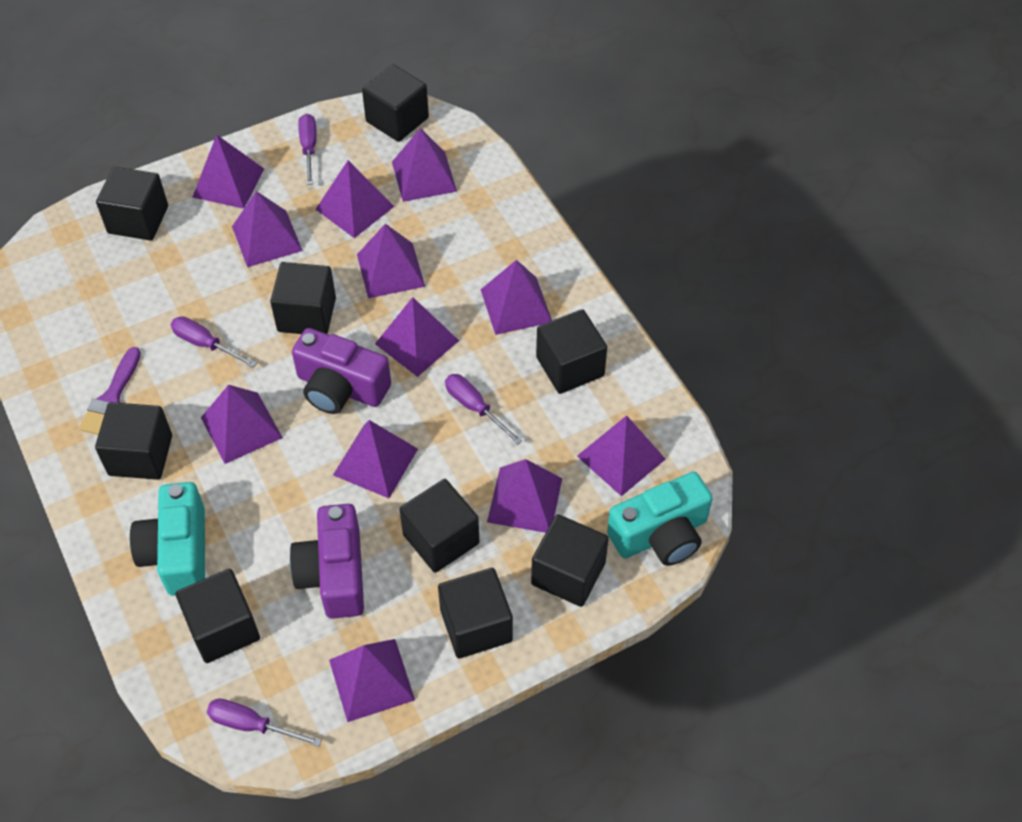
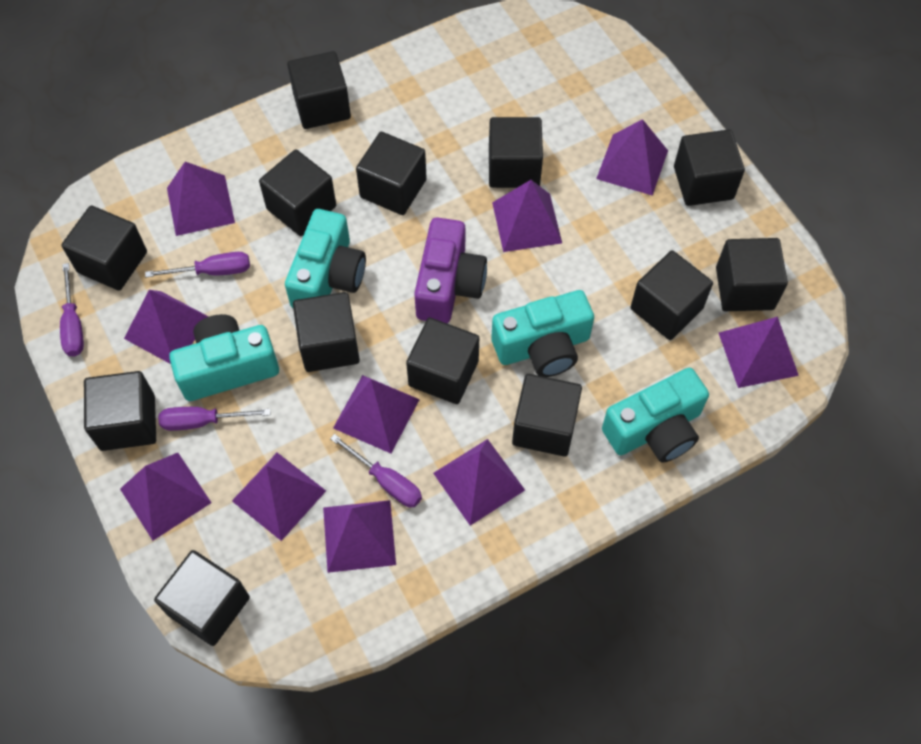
black cube: 9 -> 13
purple brush: 1 -> 0
purple camera: 2 -> 1
purple pyramid: 12 -> 10
turquoise camera: 2 -> 4

